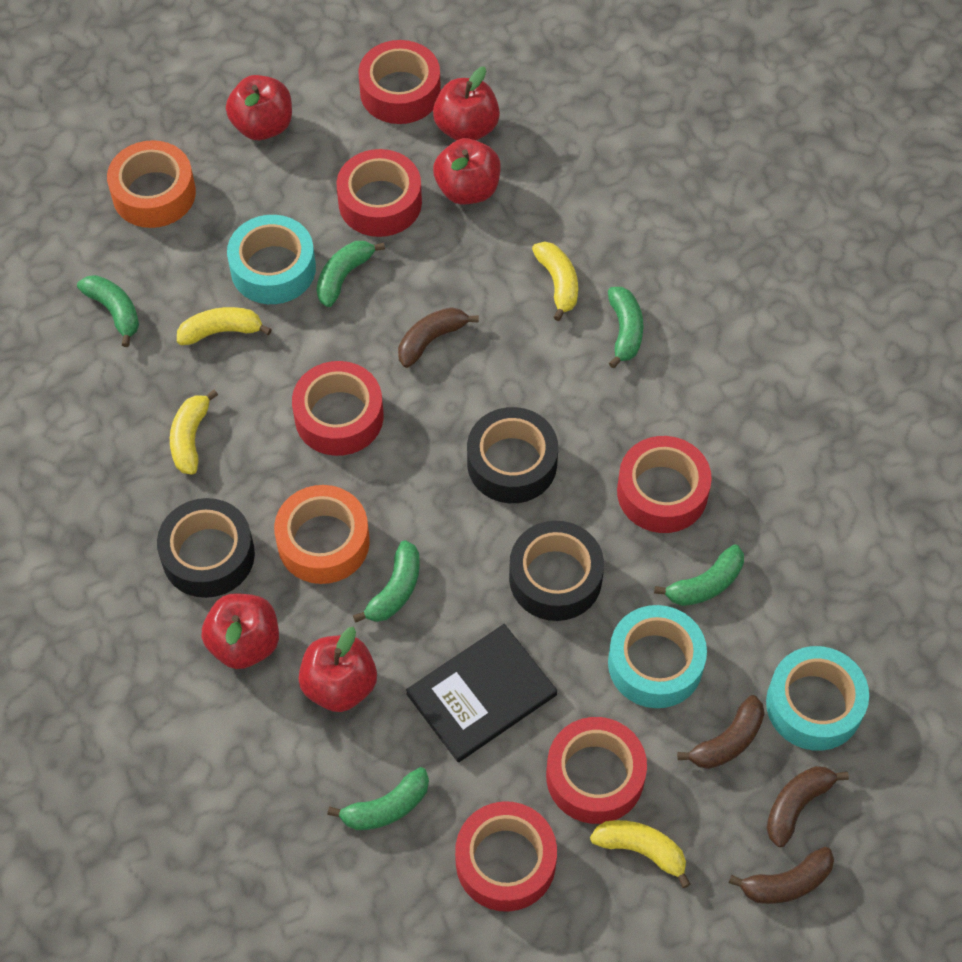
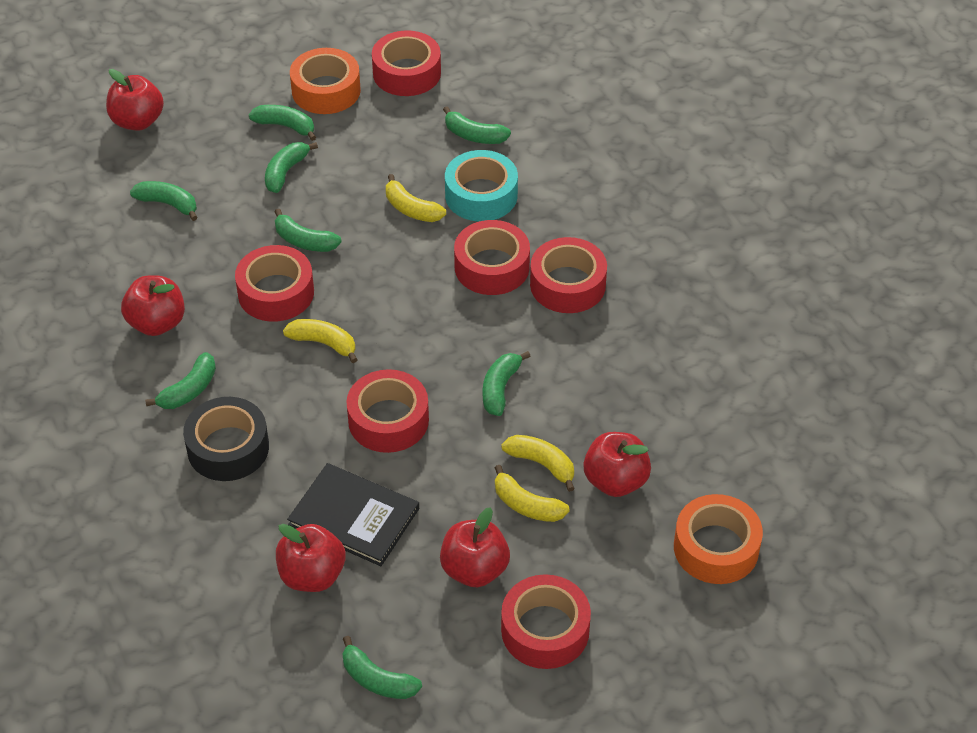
black tape: 3 -> 1
brown banana: 4 -> 0
green banana: 6 -> 8
turquoise tape: 3 -> 1

